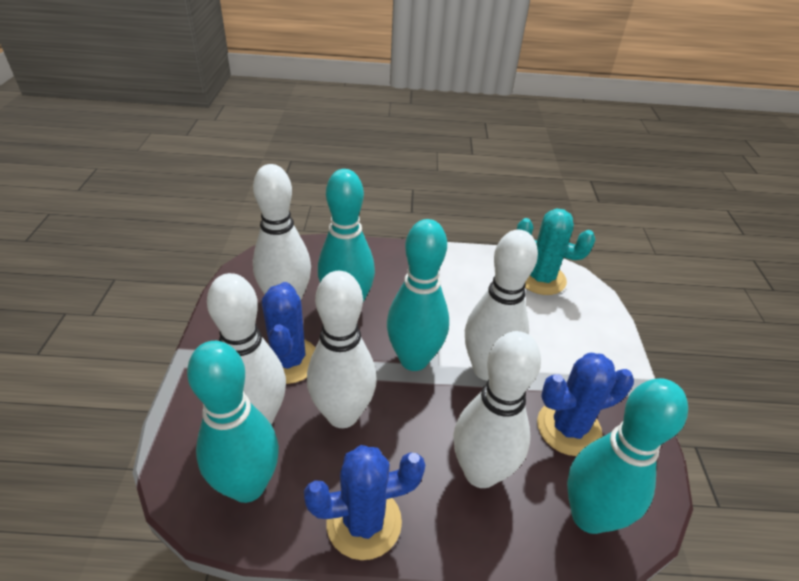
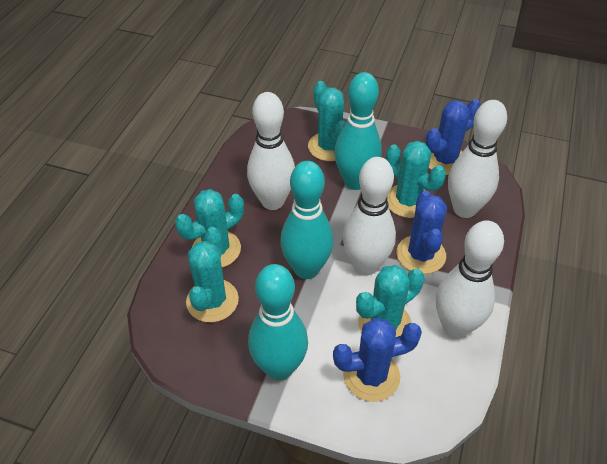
turquoise bowling pin: 4 -> 3
turquoise cactus: 1 -> 5
white bowling pin: 5 -> 4

